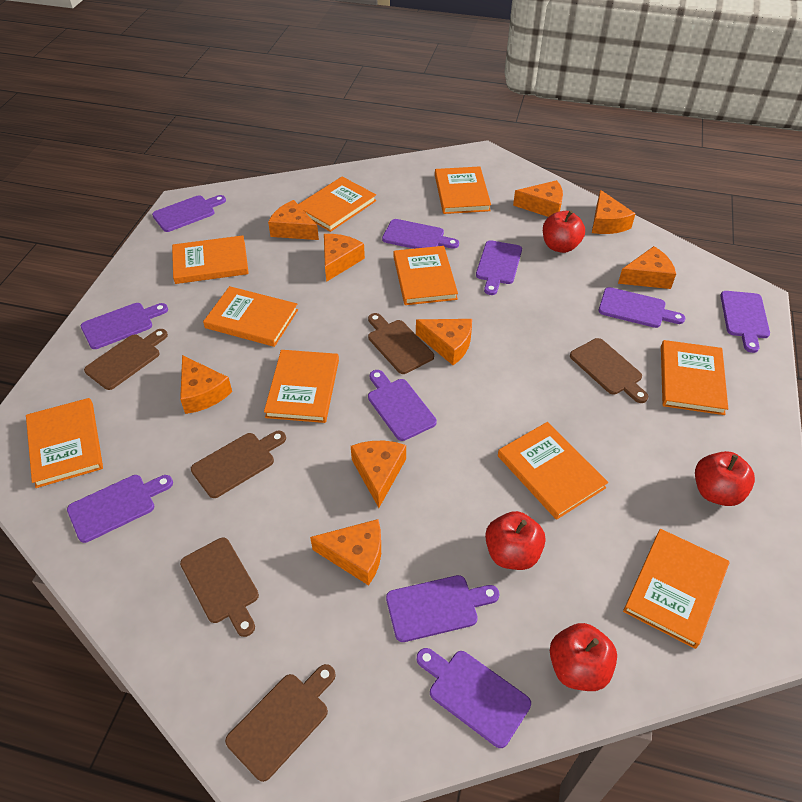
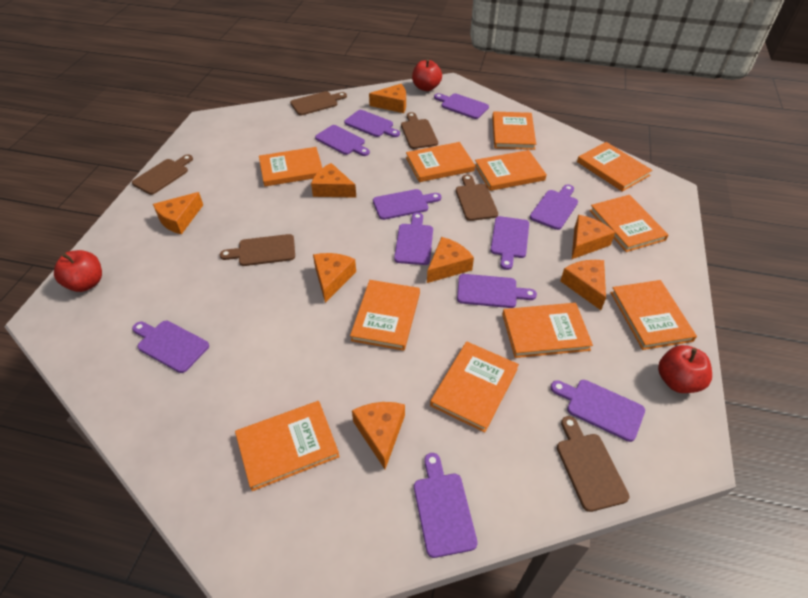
orange book: 10 -> 11
orange cheese: 9 -> 8
purple cutting board: 10 -> 11
red apple: 4 -> 3

